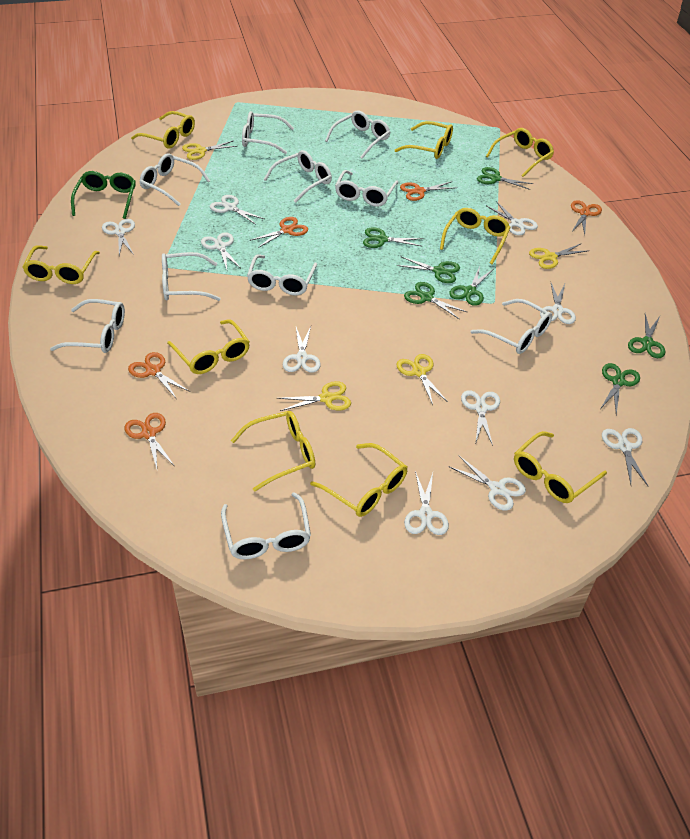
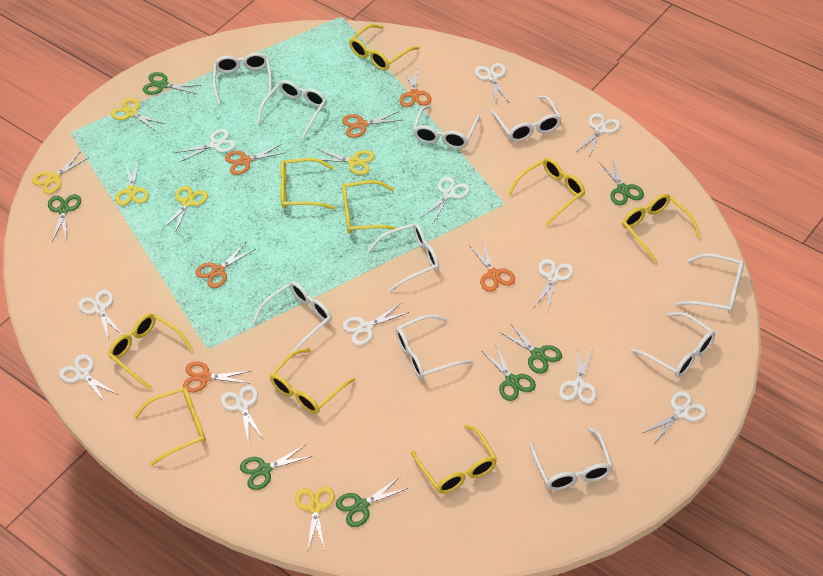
green glasses: 1 -> 0
orange scissors: 5 -> 6
white scissors: 10 -> 11
yellow scissors: 4 -> 6

